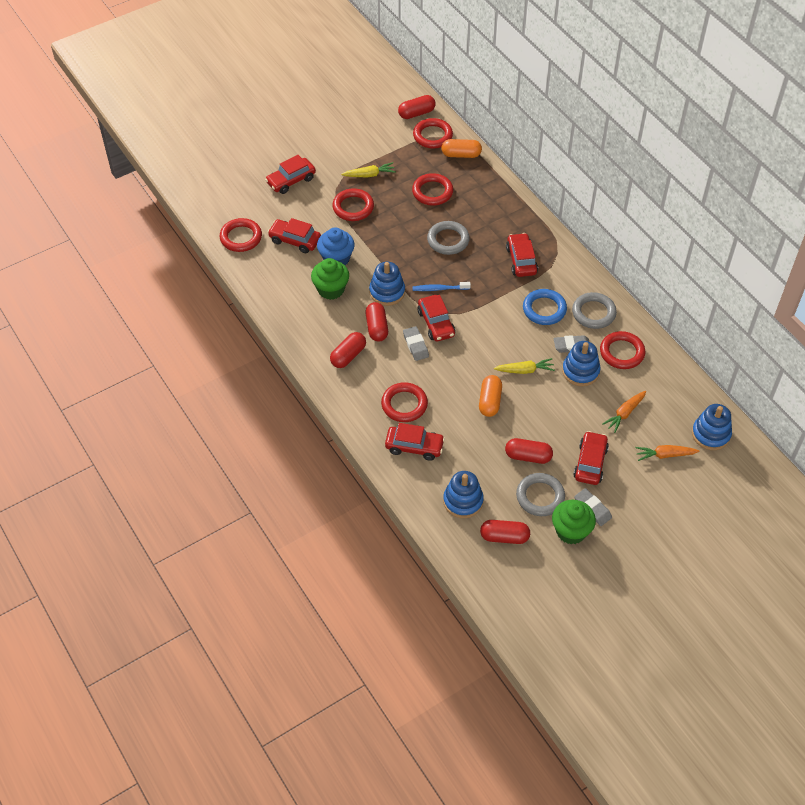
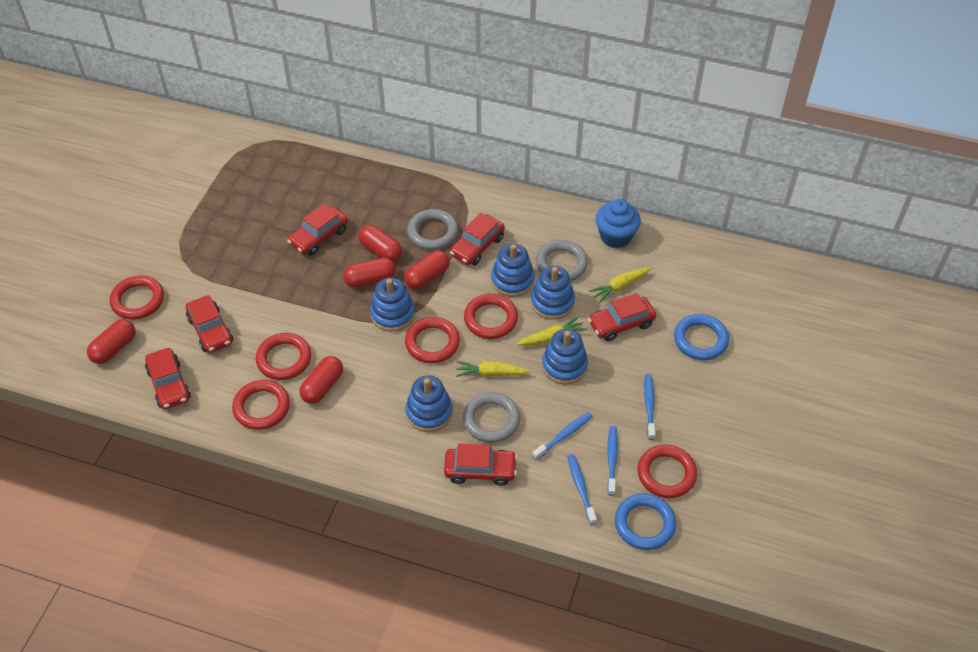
blue ring: 1 -> 2
blue stacking toy: 4 -> 5
blue toothbrush: 1 -> 4
green cupcake: 2 -> 0
grey eraser: 3 -> 0
orange capsule: 2 -> 0
orange carrot: 2 -> 0
yellow carrot: 2 -> 3

